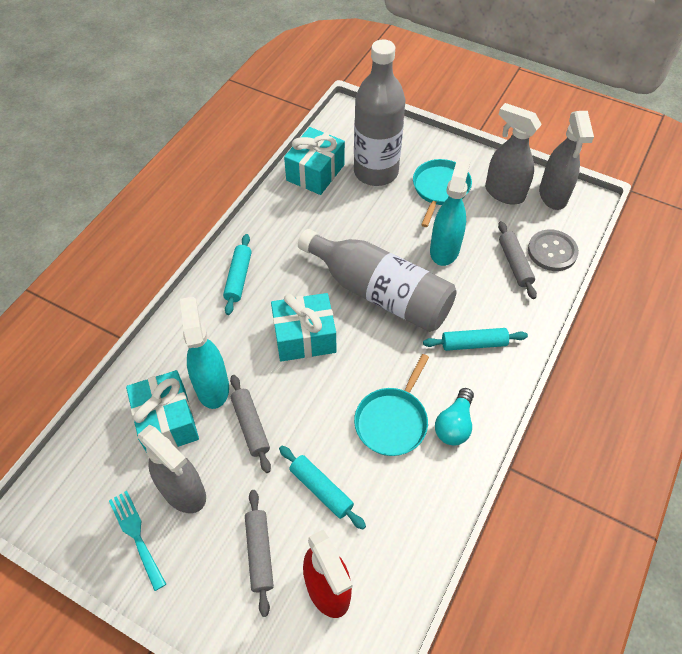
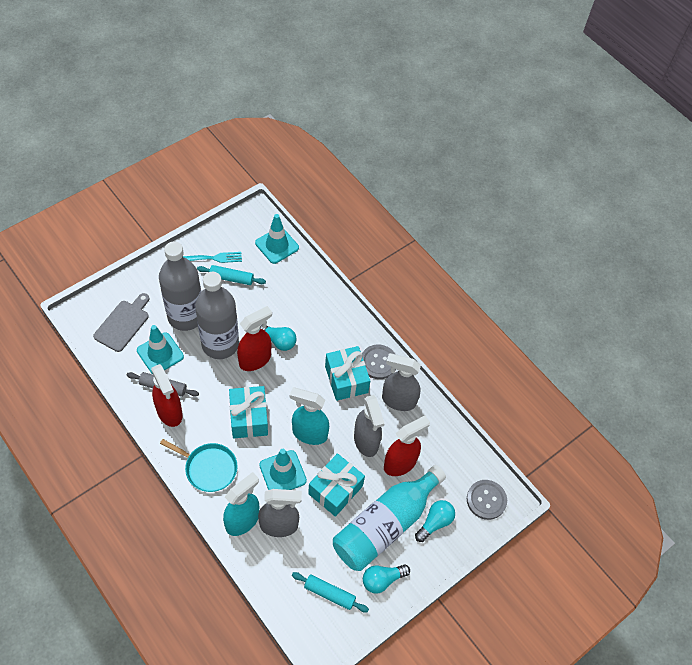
grey button: 1 -> 2
grey cutting board: 0 -> 1
grey rolling pin: 3 -> 1
red spray bottle: 1 -> 3
turquoise bottle: 0 -> 1
turquoise light bulb: 1 -> 3
turquoise pan: 2 -> 1
turquoise rolling pin: 3 -> 2
turquoise traffic cone: 0 -> 3

